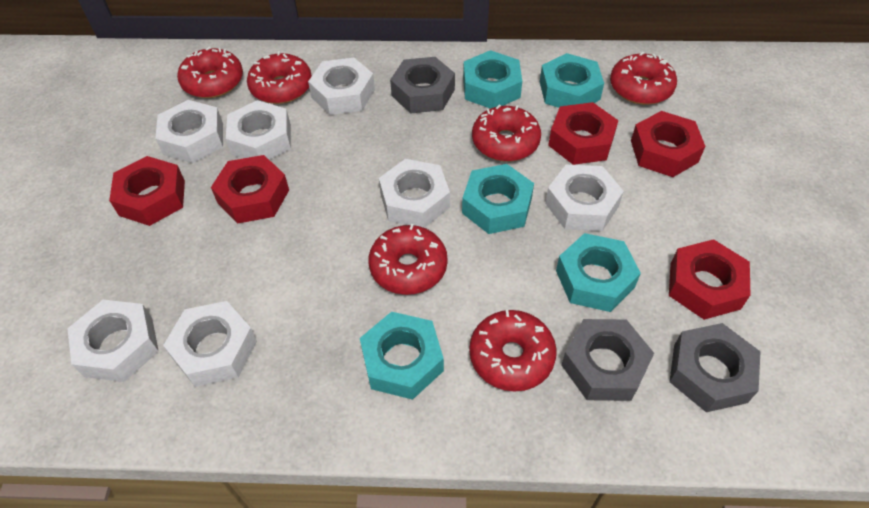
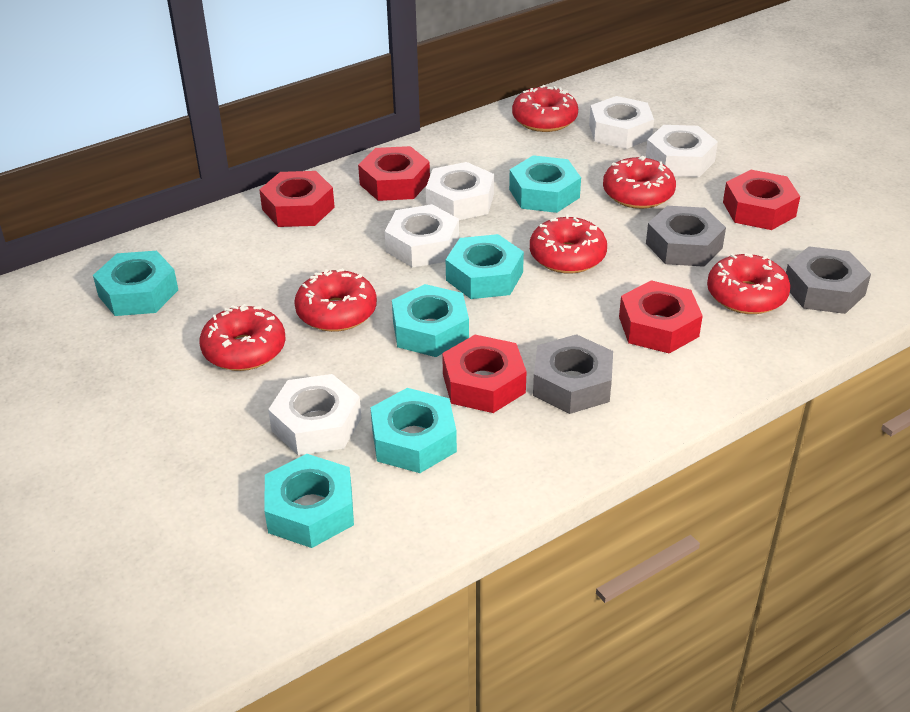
turquoise nut: 5 -> 6
white nut: 7 -> 5

